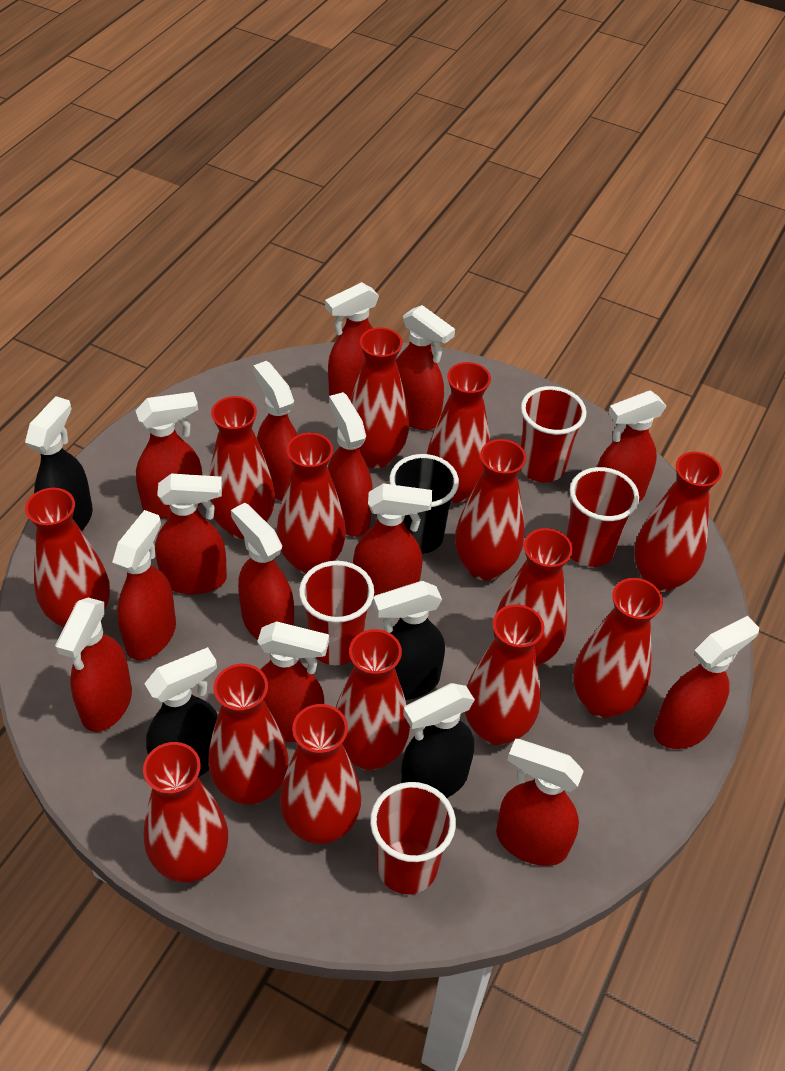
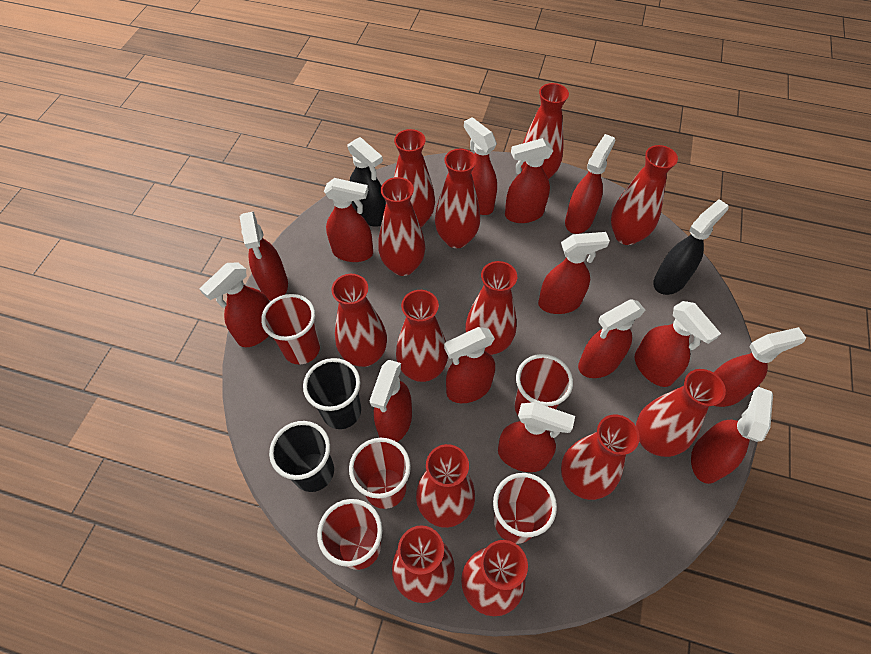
black cup: 1 -> 2
black spray bottle: 4 -> 2
red cup: 4 -> 5
red vase: 14 -> 13

